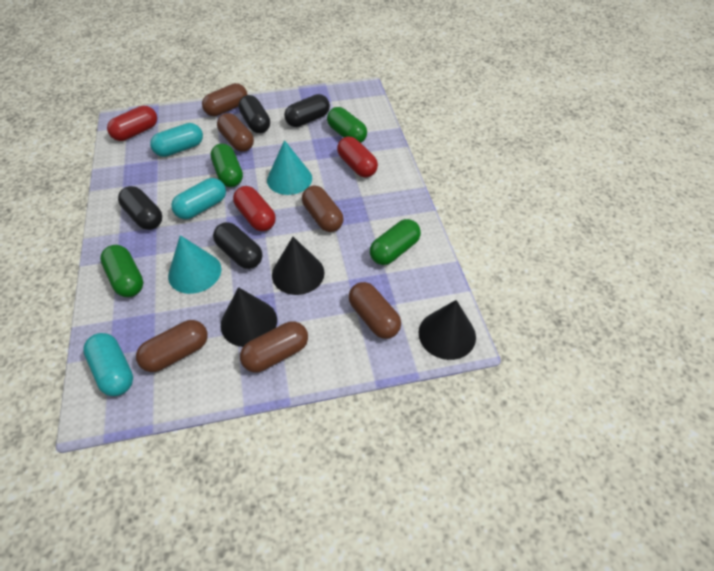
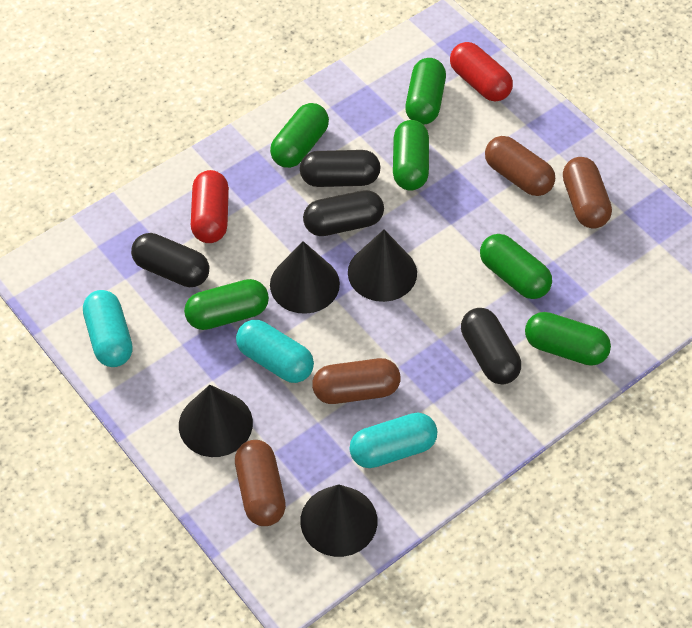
black cone: 3 -> 4
brown capsule: 6 -> 4
green capsule: 4 -> 6
red capsule: 3 -> 2
turquoise cone: 2 -> 0

